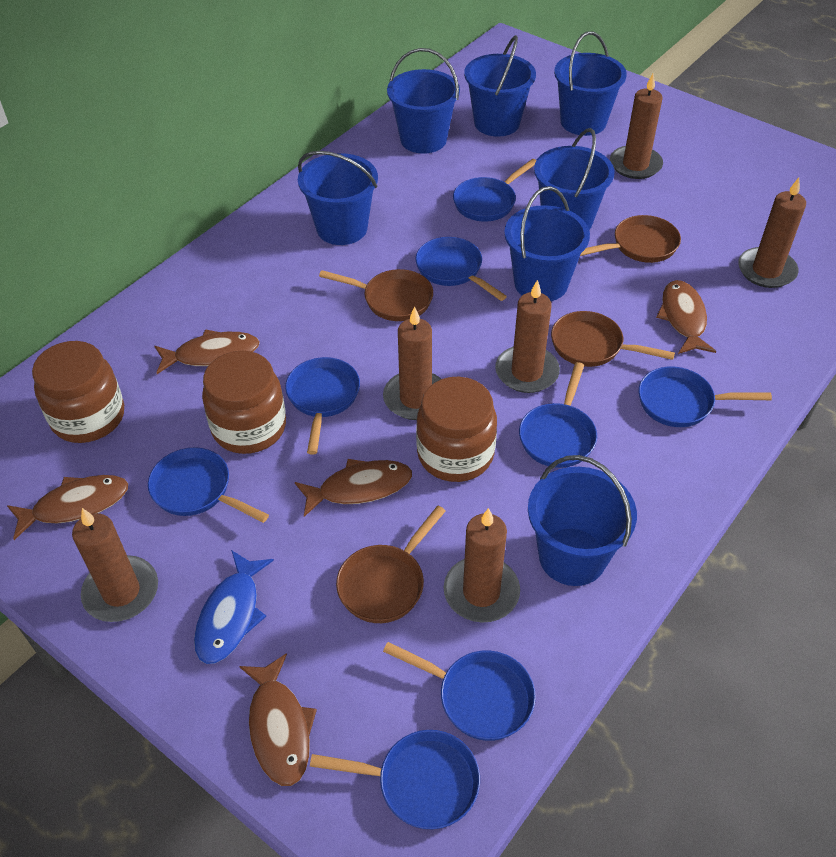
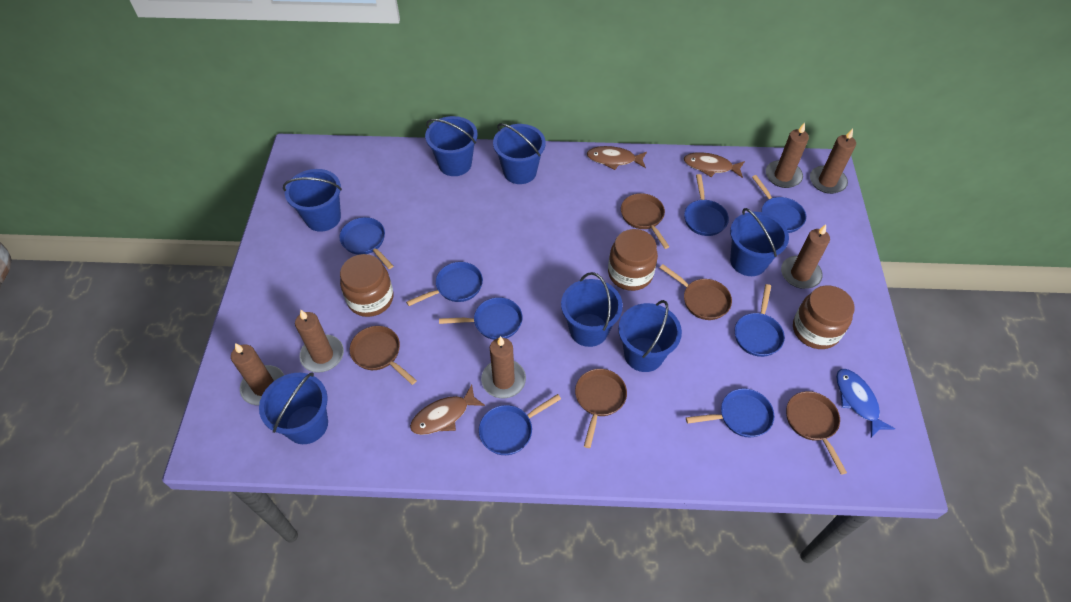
brown fish: 5 -> 3
brown pan: 4 -> 5

